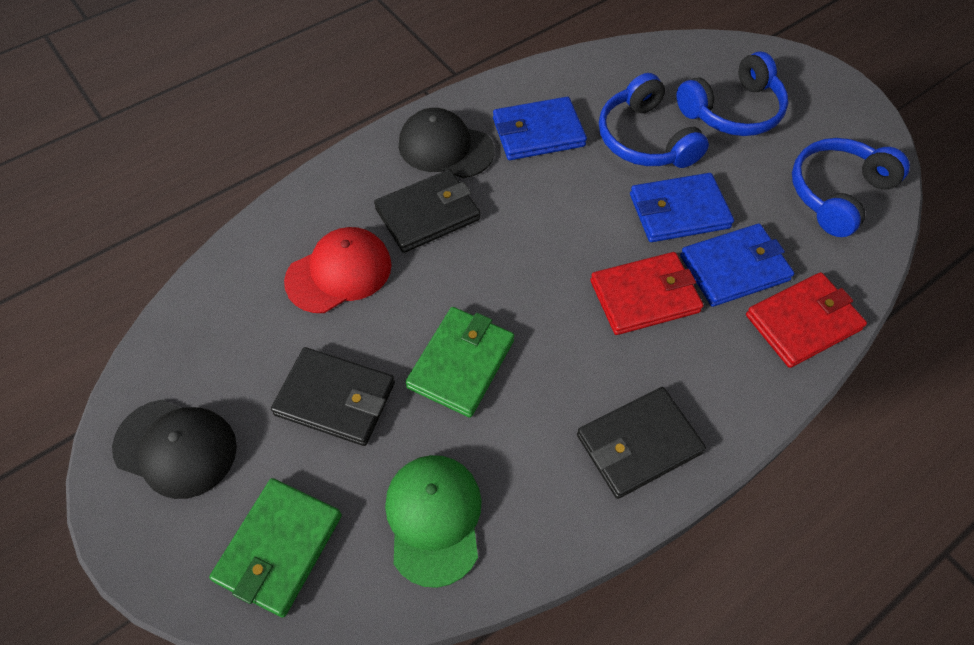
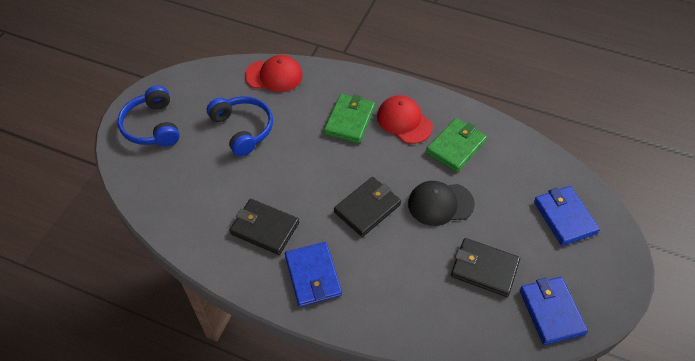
black cap: 2 -> 1
blue headphones: 3 -> 2
green cap: 1 -> 0
red cap: 1 -> 2
red wallet: 2 -> 0

